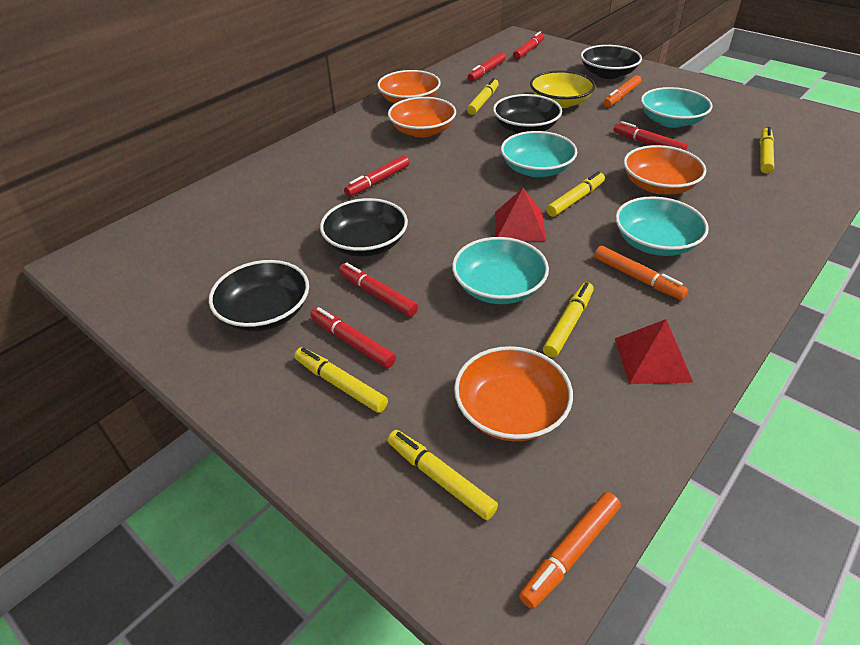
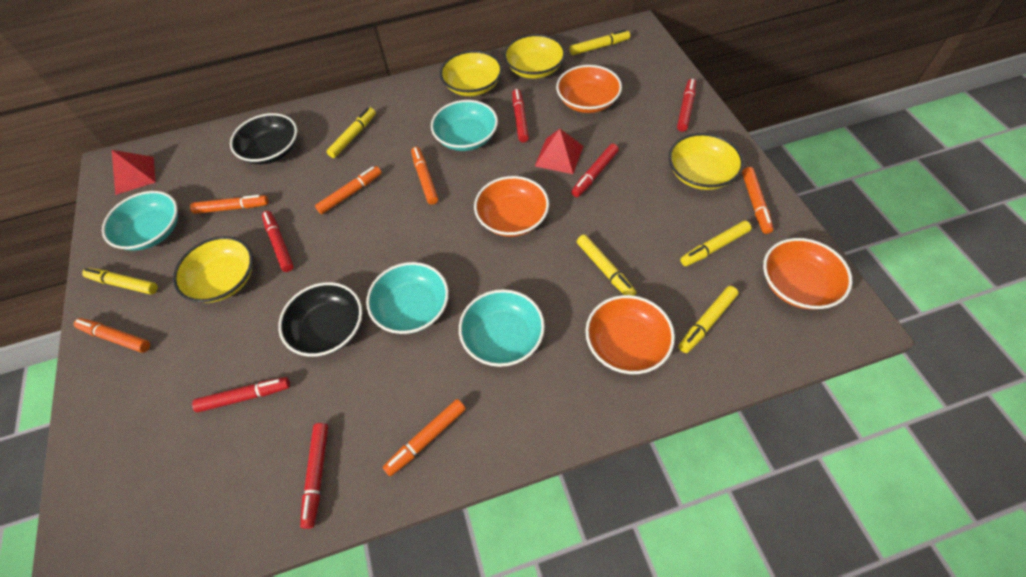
black bowl: 4 -> 2
orange marker: 3 -> 6
yellow bowl: 1 -> 4

